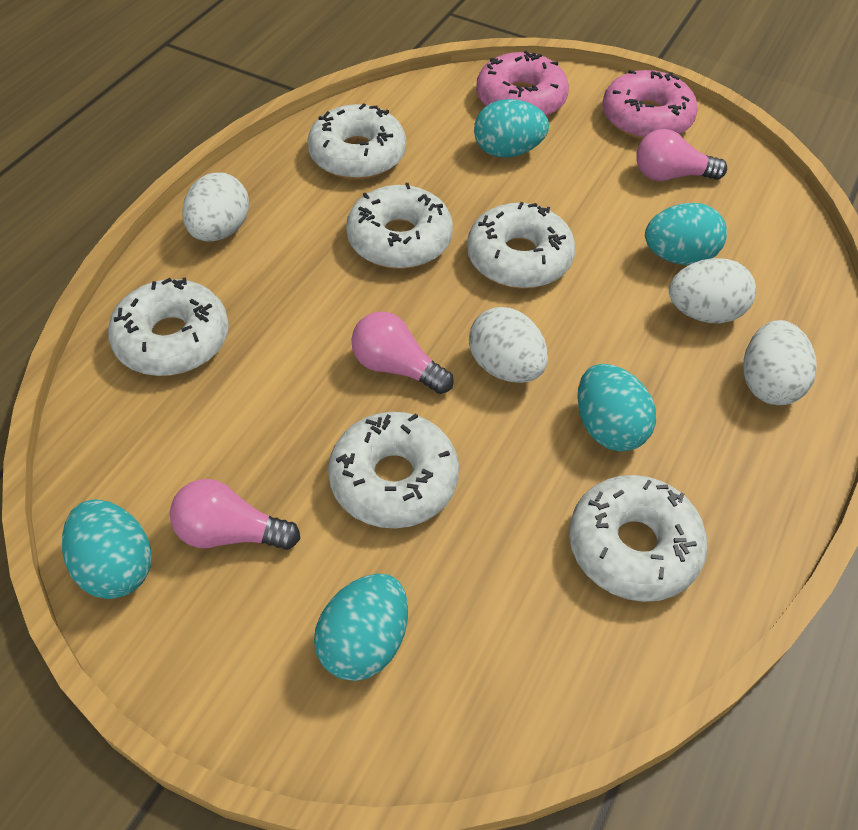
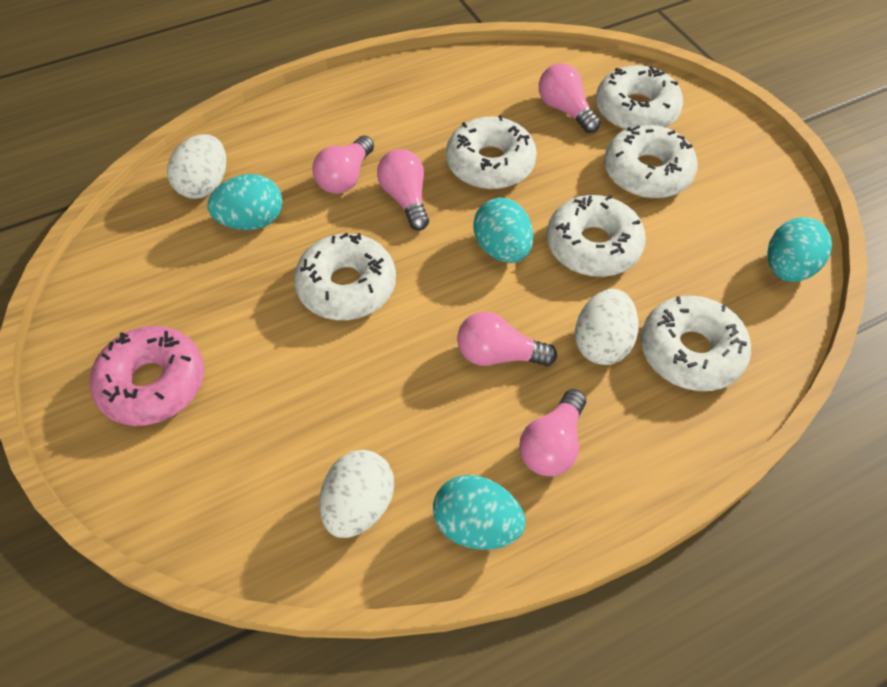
pink donut: 2 -> 1
pink light bulb: 3 -> 5
turquoise egg: 5 -> 4
white egg: 4 -> 3

